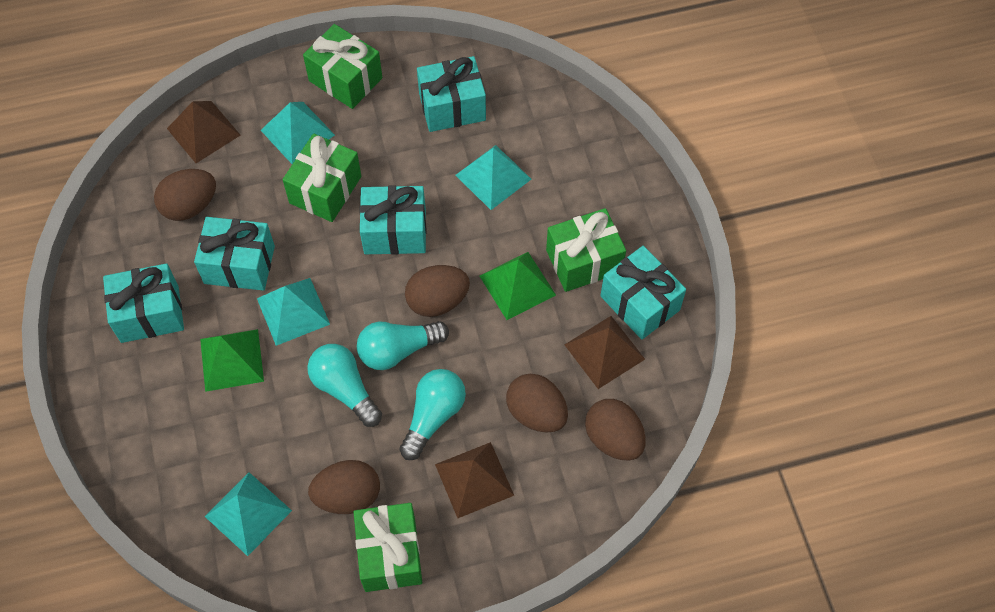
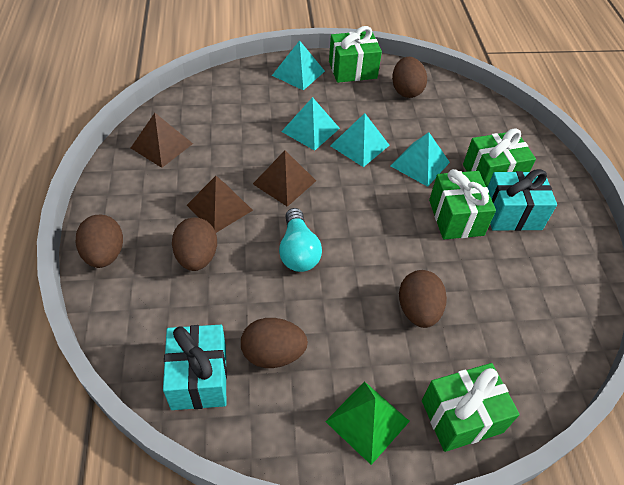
green pyramid: 2 -> 1
turquoise gift: 5 -> 2
turquoise light bulb: 3 -> 1

